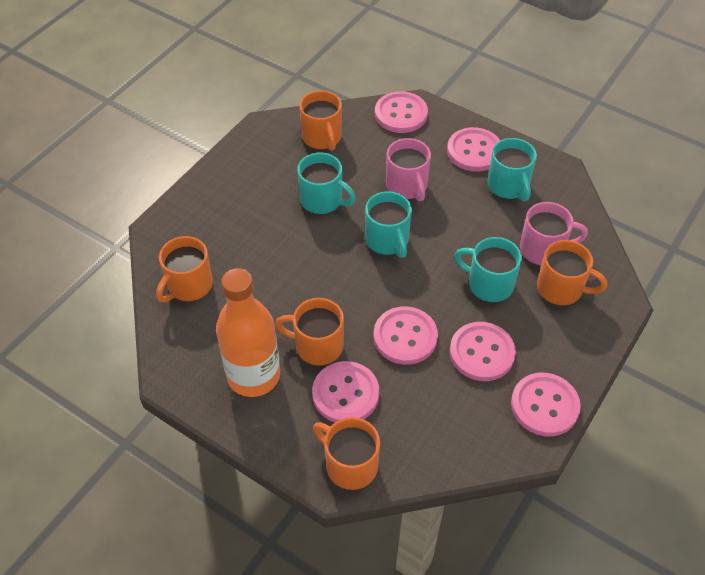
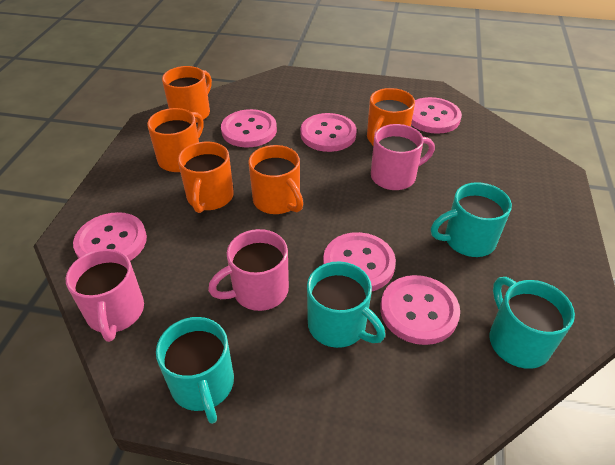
orange bottle: 1 -> 0
pink mug: 2 -> 3

